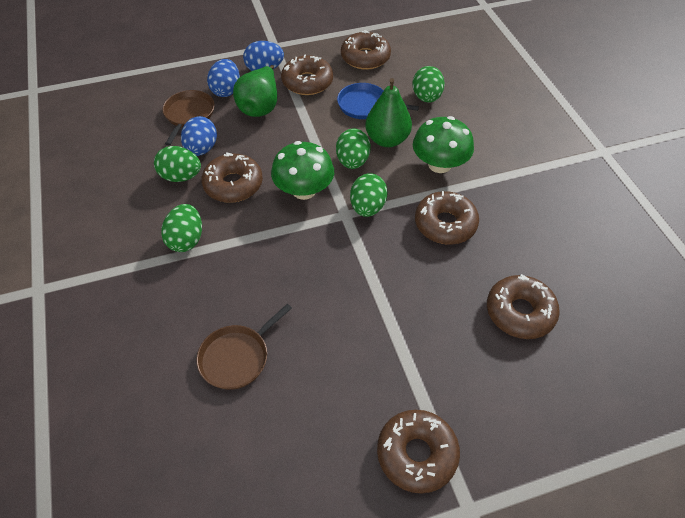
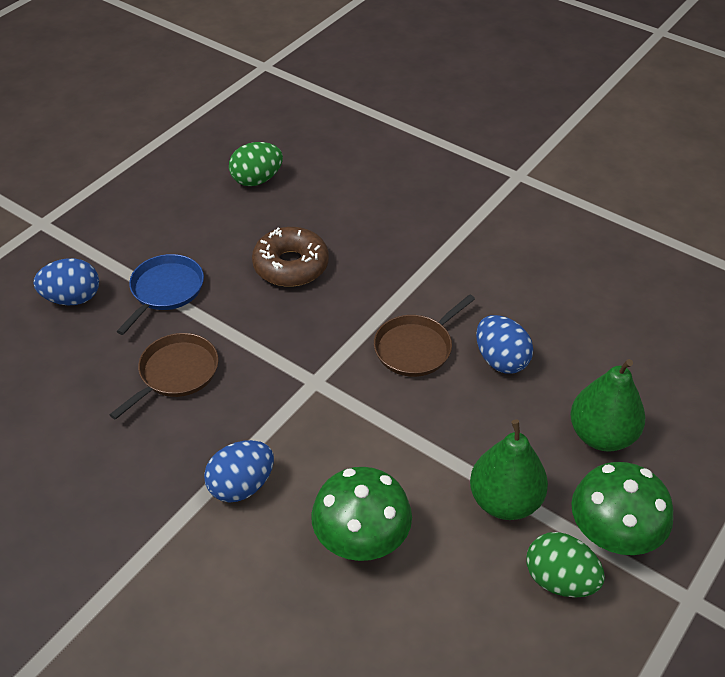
brown donut: 6 -> 1
green egg: 5 -> 2

